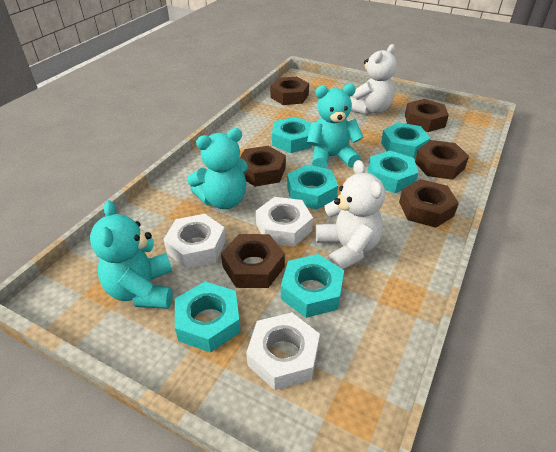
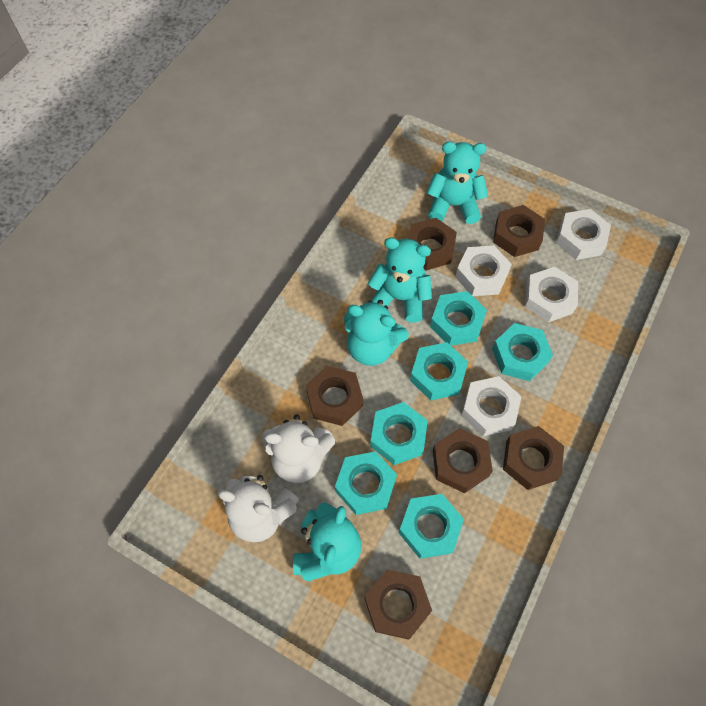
turquoise teddy bear: 3 -> 4
white nut: 3 -> 4

